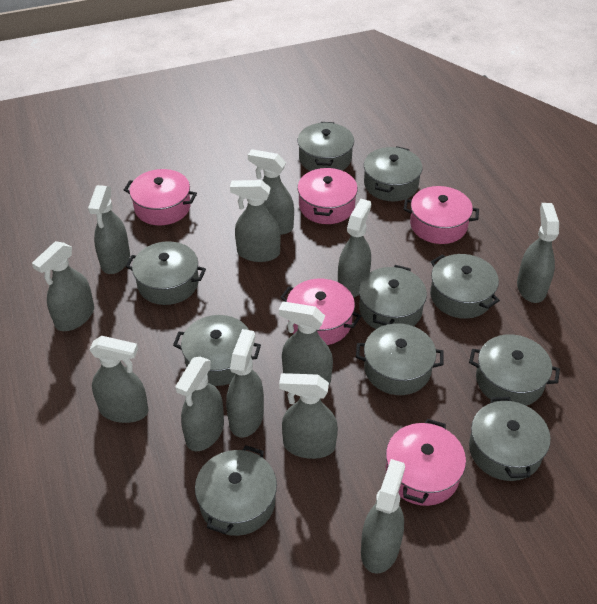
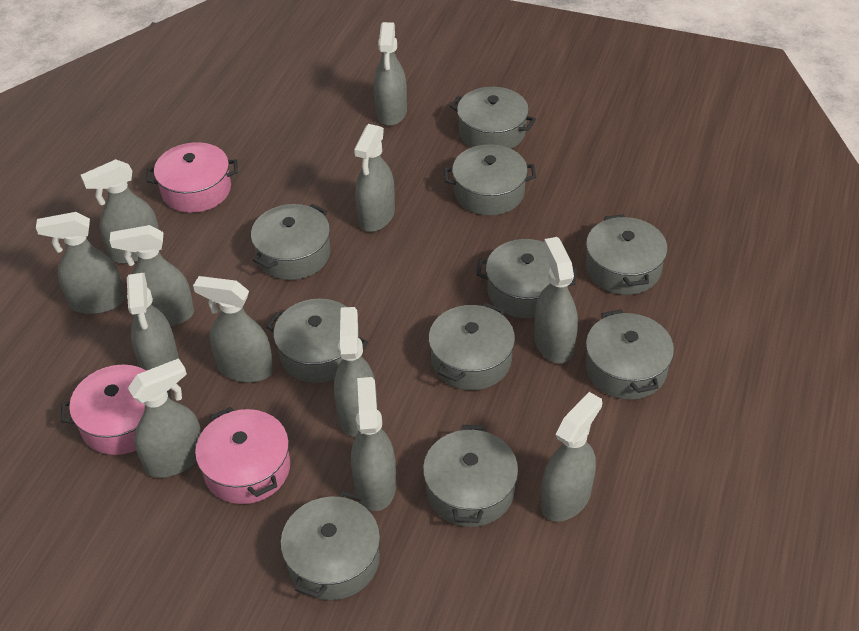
pink pot: 5 -> 3

